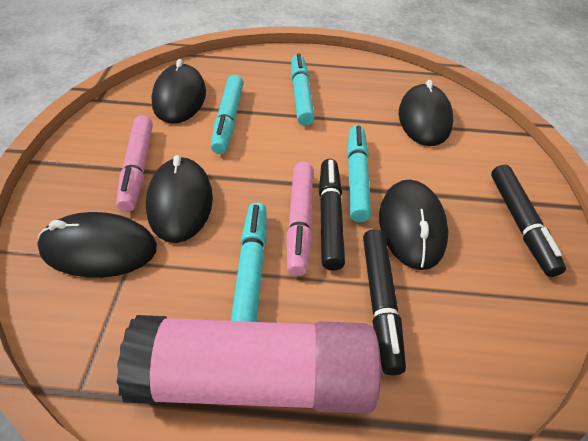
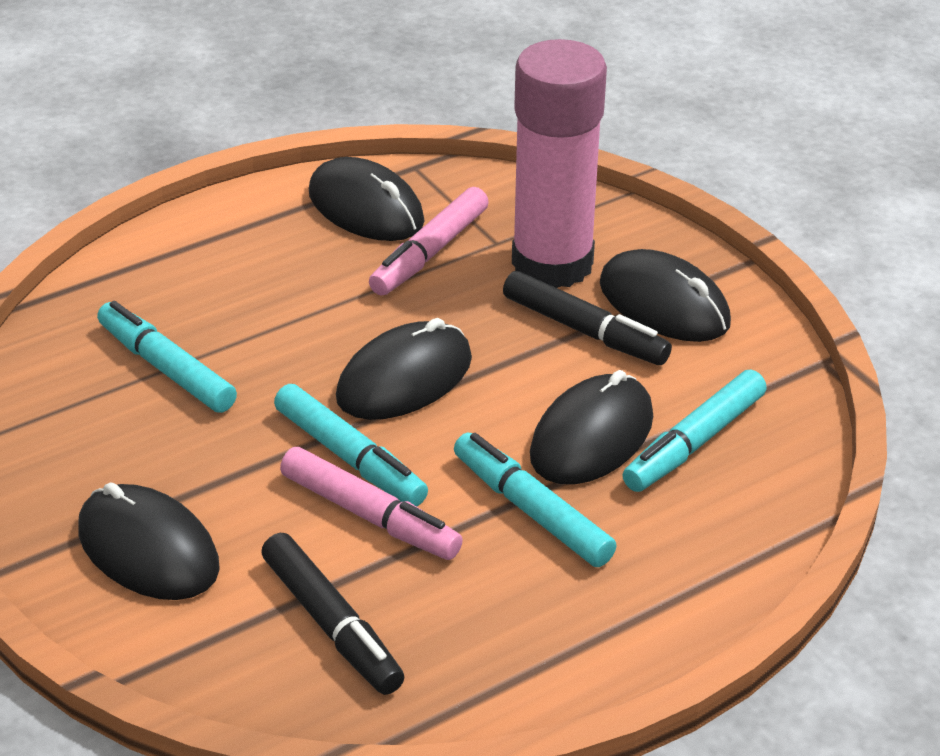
black marker: 3 -> 2

